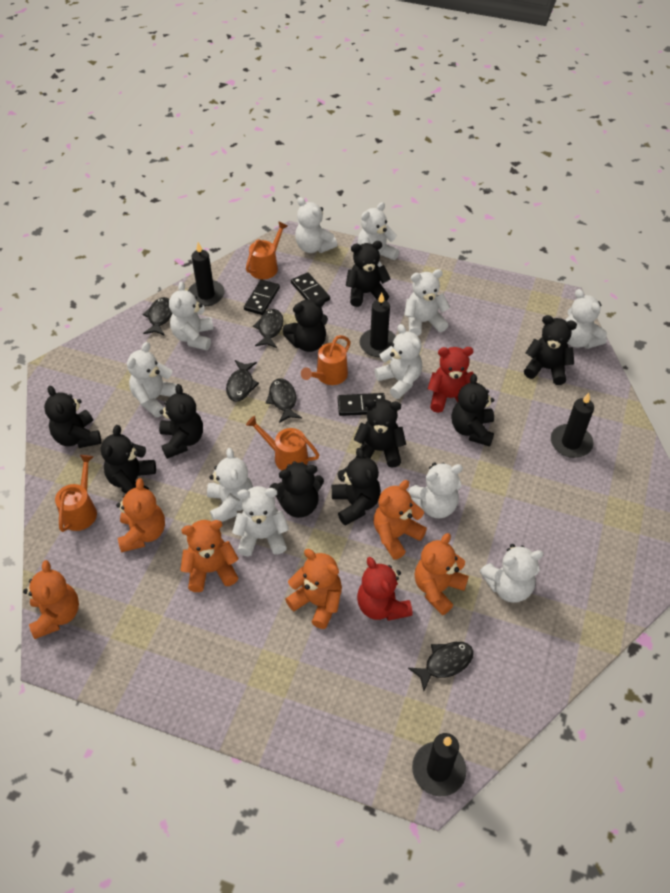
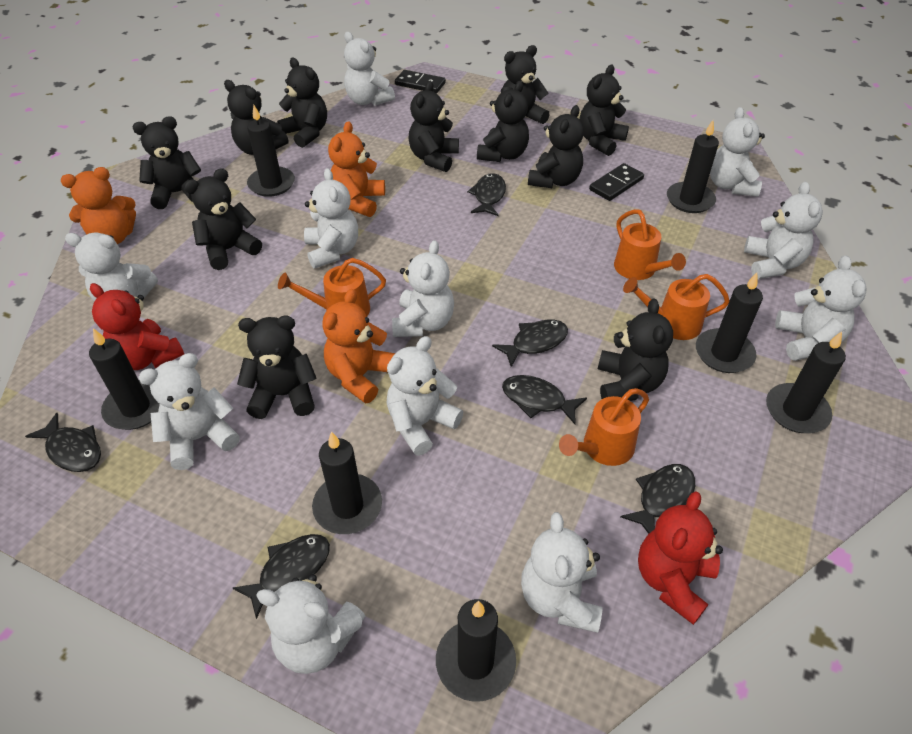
black candle: 4 -> 7
black domino: 3 -> 2
black fish: 5 -> 6
black teddy bear: 10 -> 11
orange teddy bear: 6 -> 3

